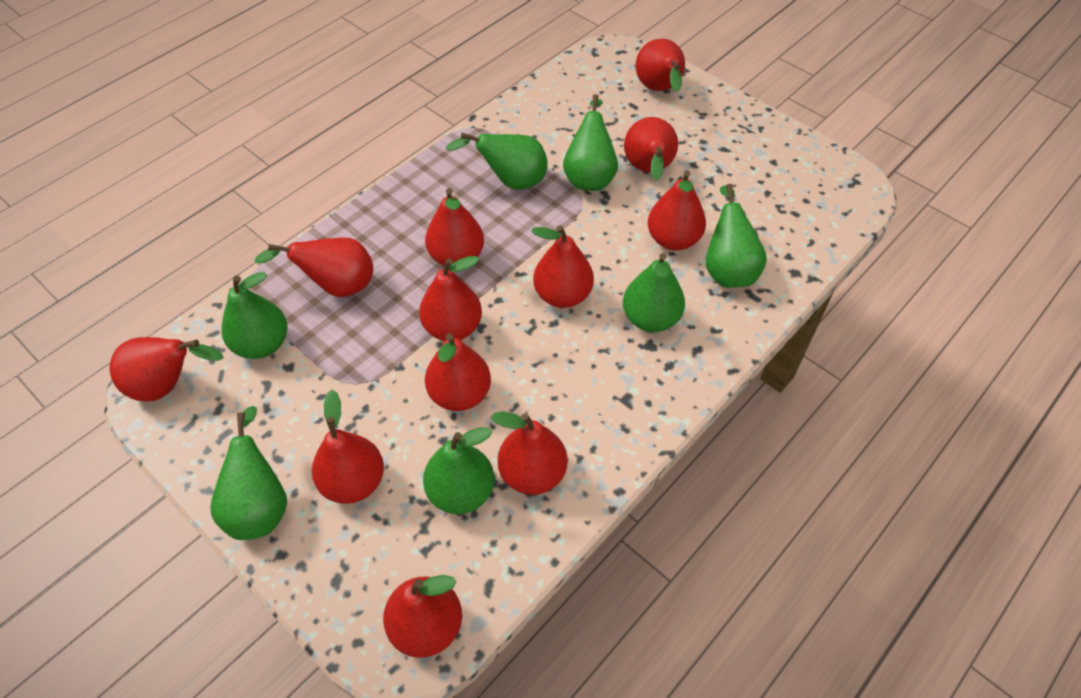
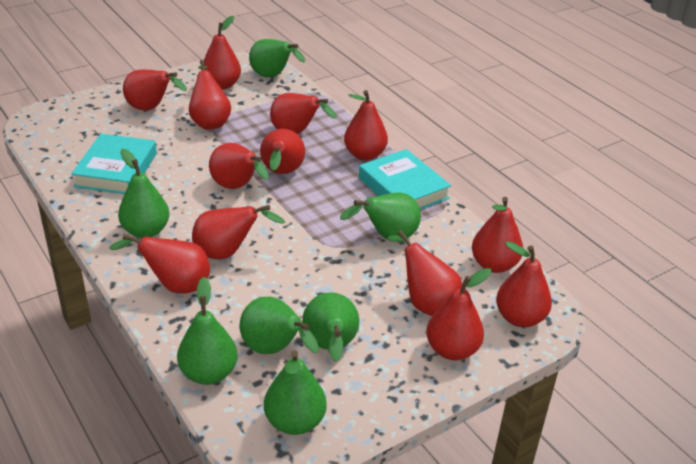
red pear: 12 -> 13
turquoise book: 0 -> 2

